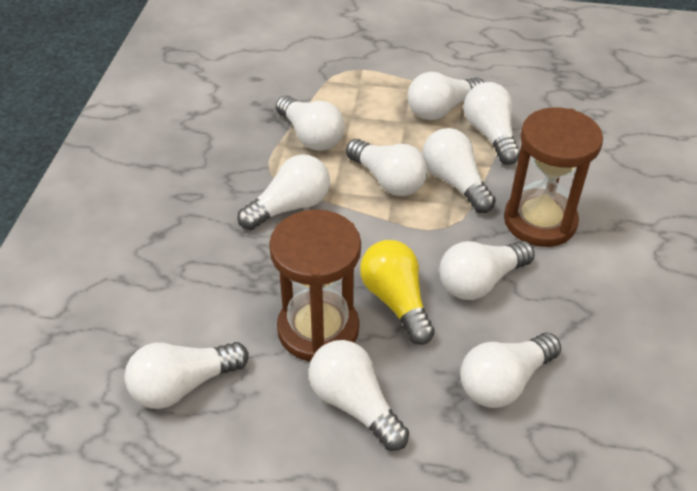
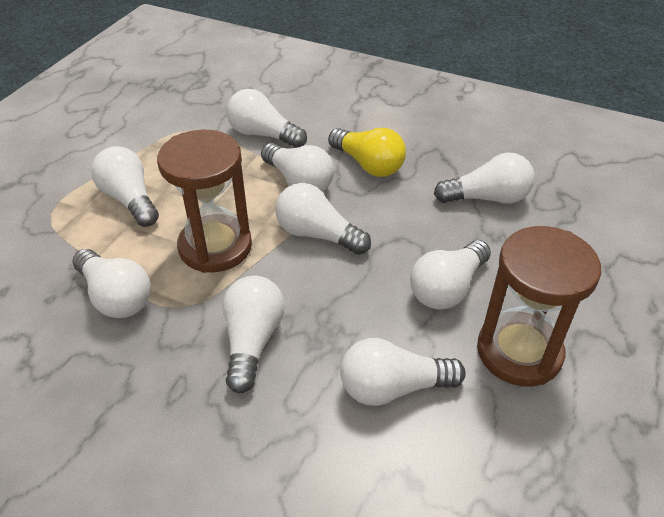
white light bulb: 10 -> 9

